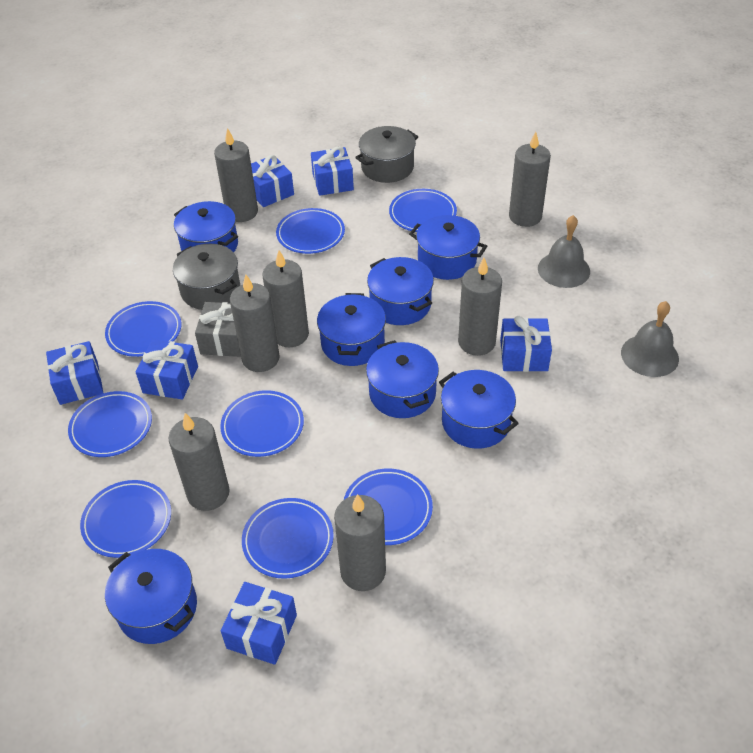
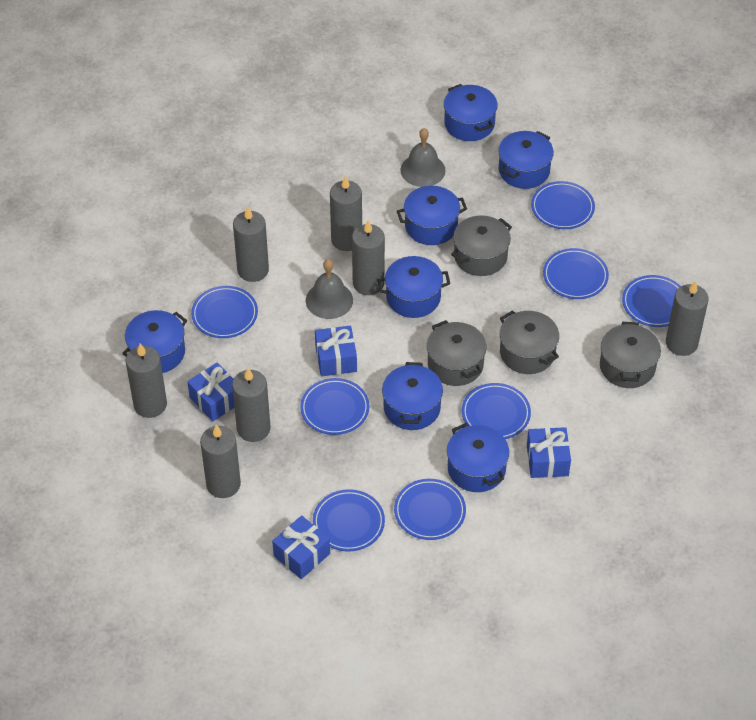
blue gift: 6 -> 4
grey gift: 1 -> 0
grey pot: 2 -> 4

